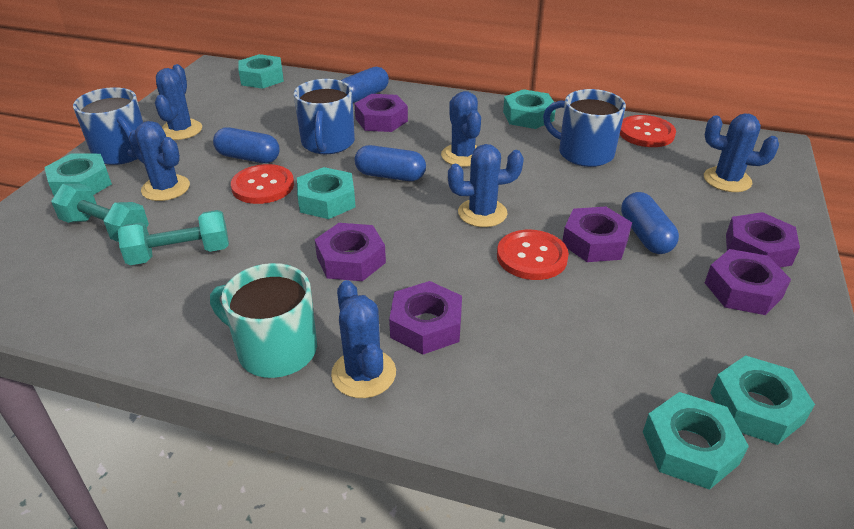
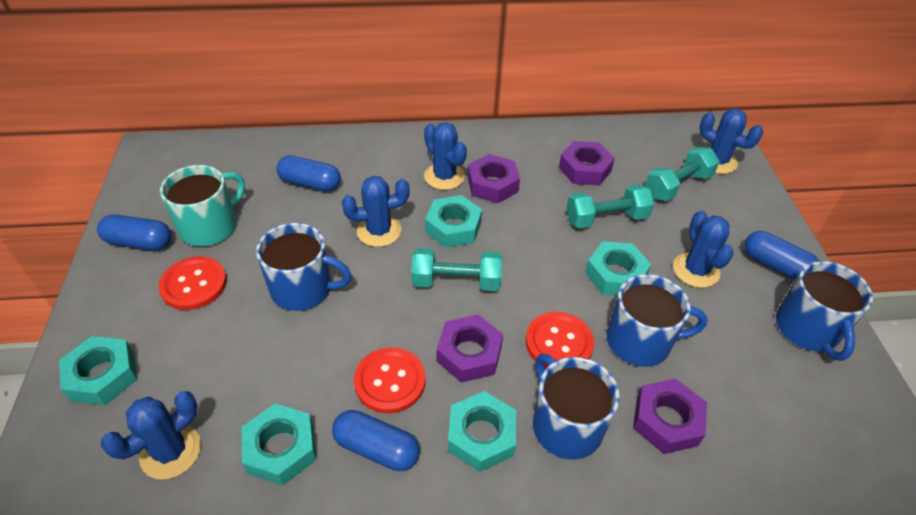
blue cactus: 6 -> 5
blue mug: 3 -> 4
purple nut: 6 -> 4
turquoise dumbbell: 2 -> 3
turquoise nut: 6 -> 5

